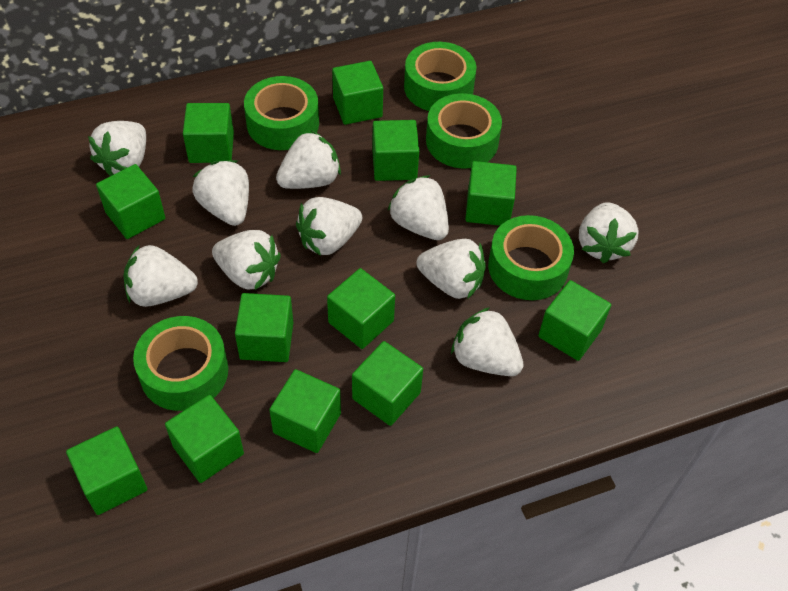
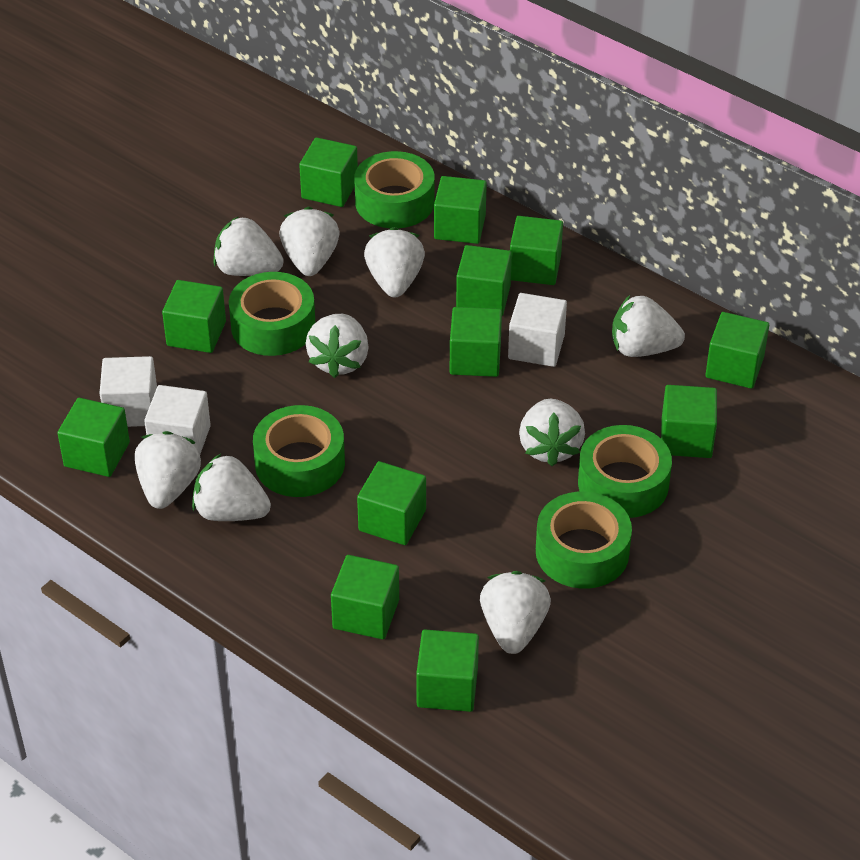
white cube: 0 -> 3
white strawberry: 10 -> 9

